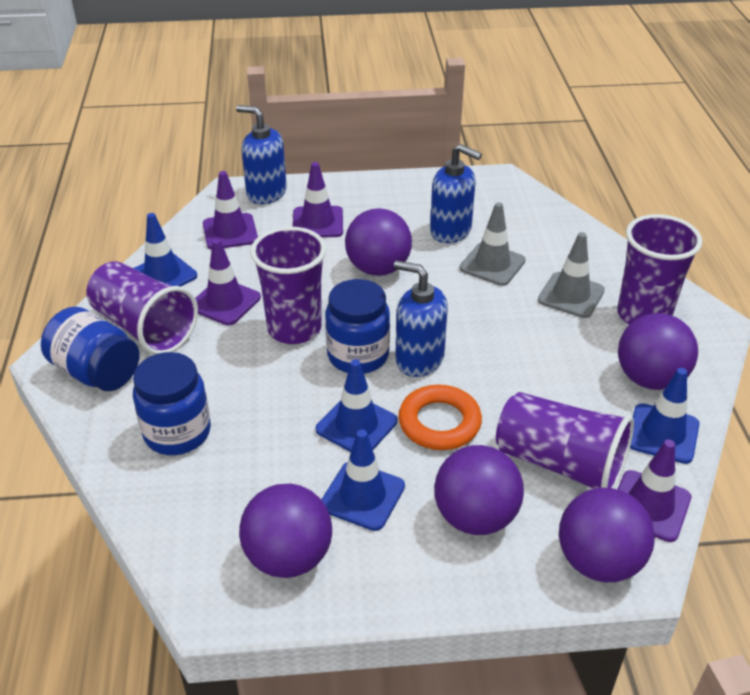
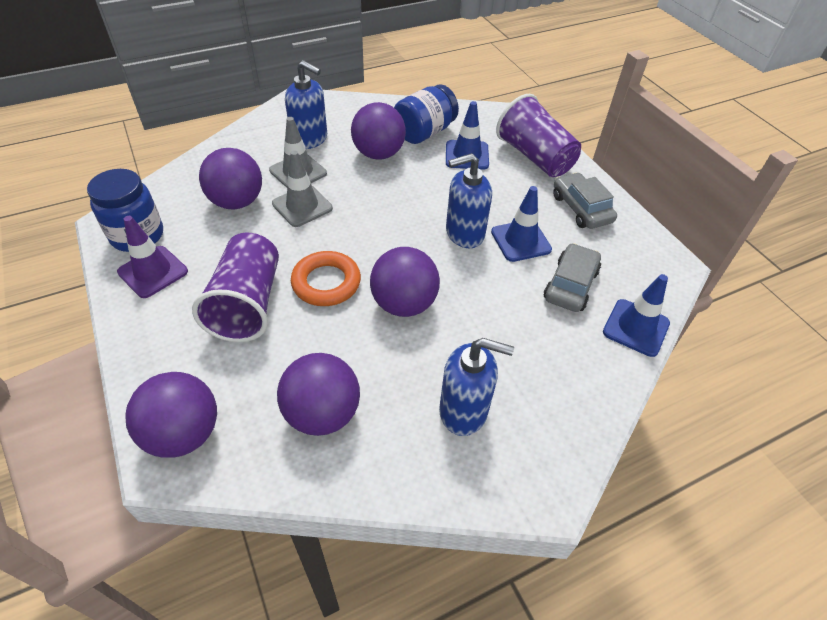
blue jar: 3 -> 2
blue traffic cone: 4 -> 3
grey car: 0 -> 2
purple cup: 4 -> 2
purple traffic cone: 4 -> 1

